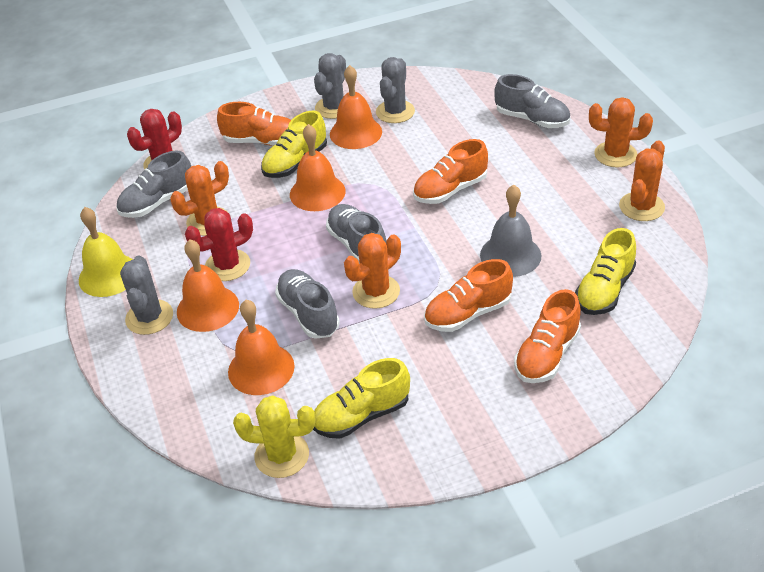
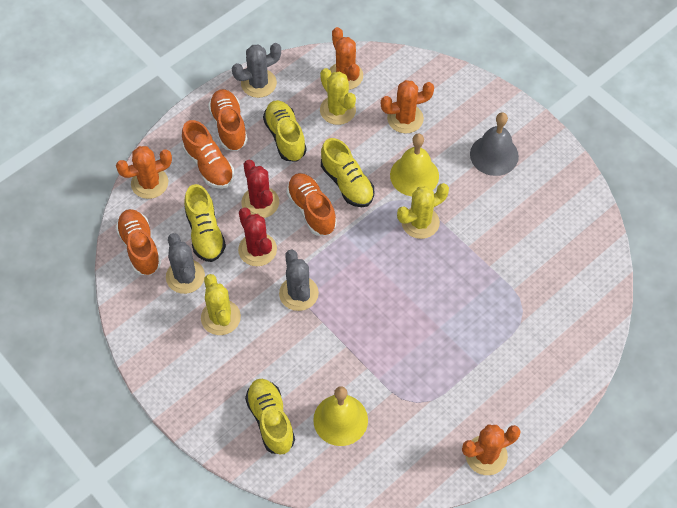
grey shoe: 4 -> 0
orange bell: 4 -> 0
yellow bell: 1 -> 2
yellow cactus: 1 -> 3
yellow shoe: 3 -> 4

